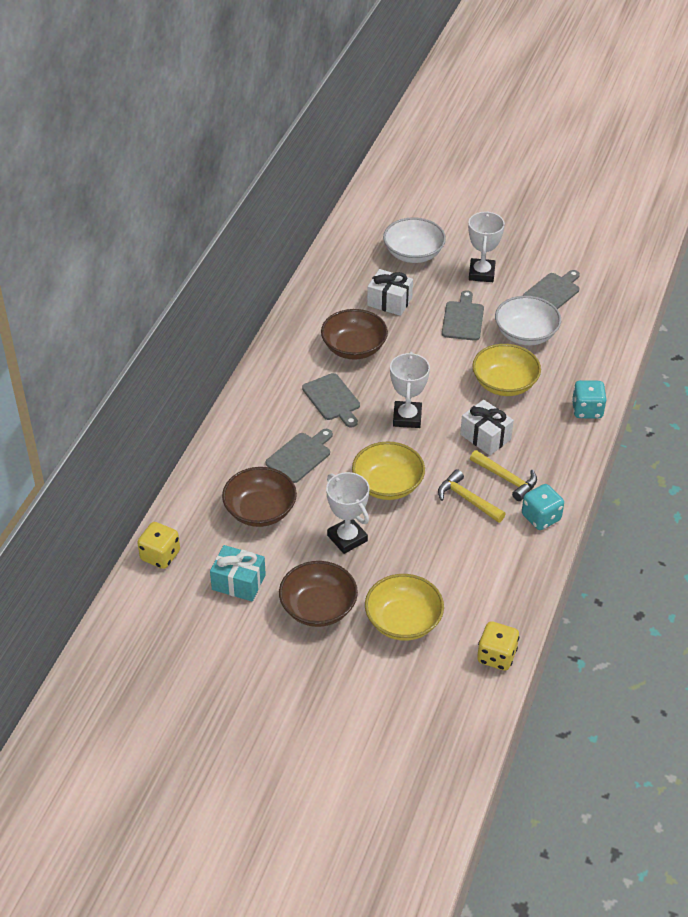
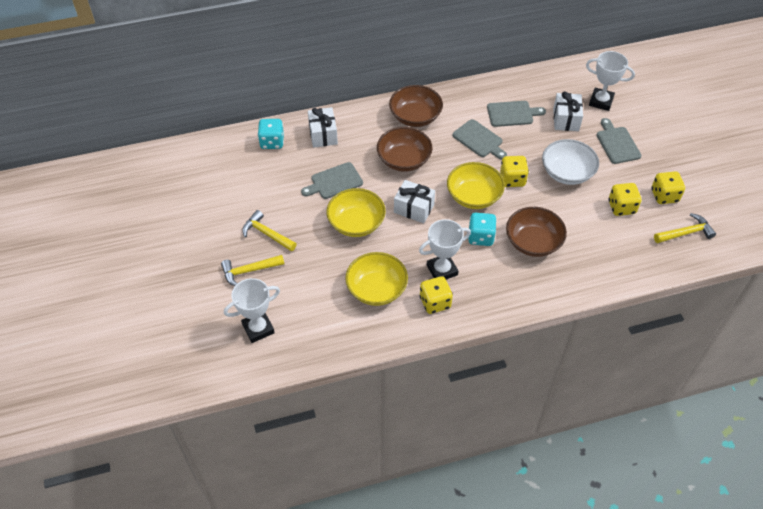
turquoise gift: 1 -> 0
white bowl: 2 -> 1
white gift: 2 -> 3
yellow dice: 2 -> 4
yellow hammer: 2 -> 3

